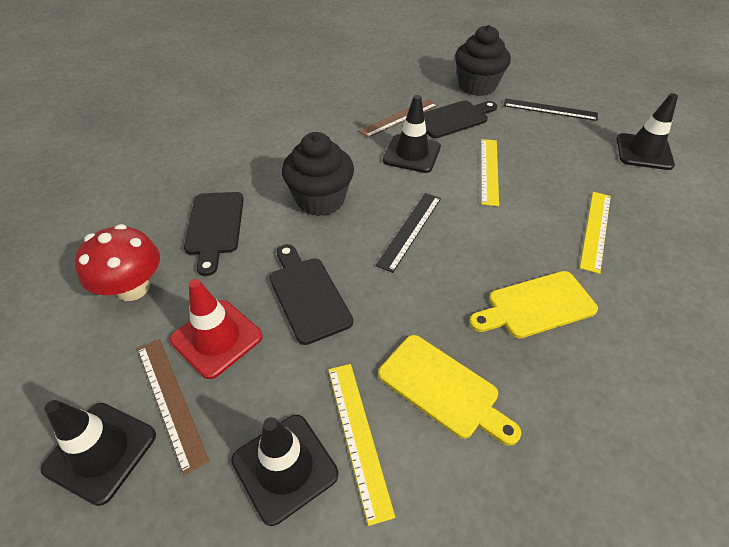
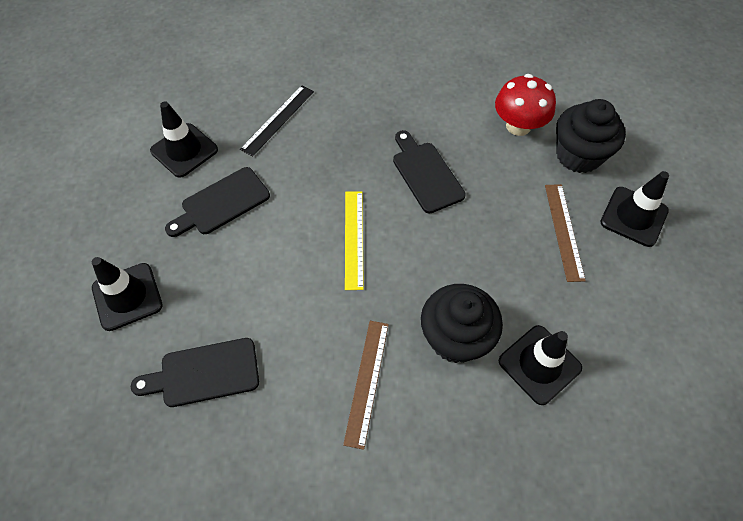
black ruler: 2 -> 1
red traffic cone: 1 -> 0
yellow cutting board: 2 -> 0
yellow ruler: 3 -> 1

